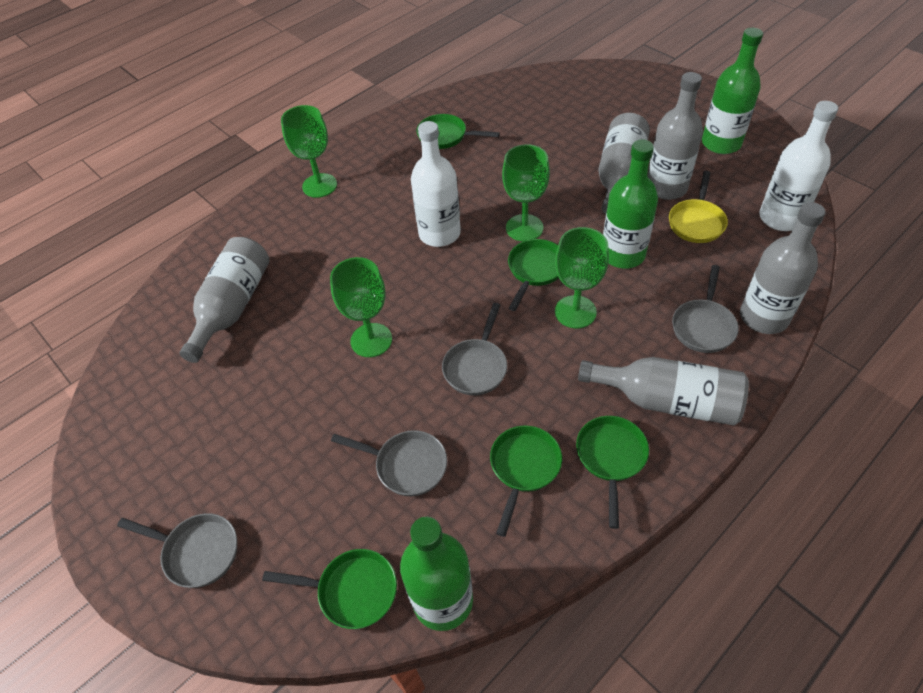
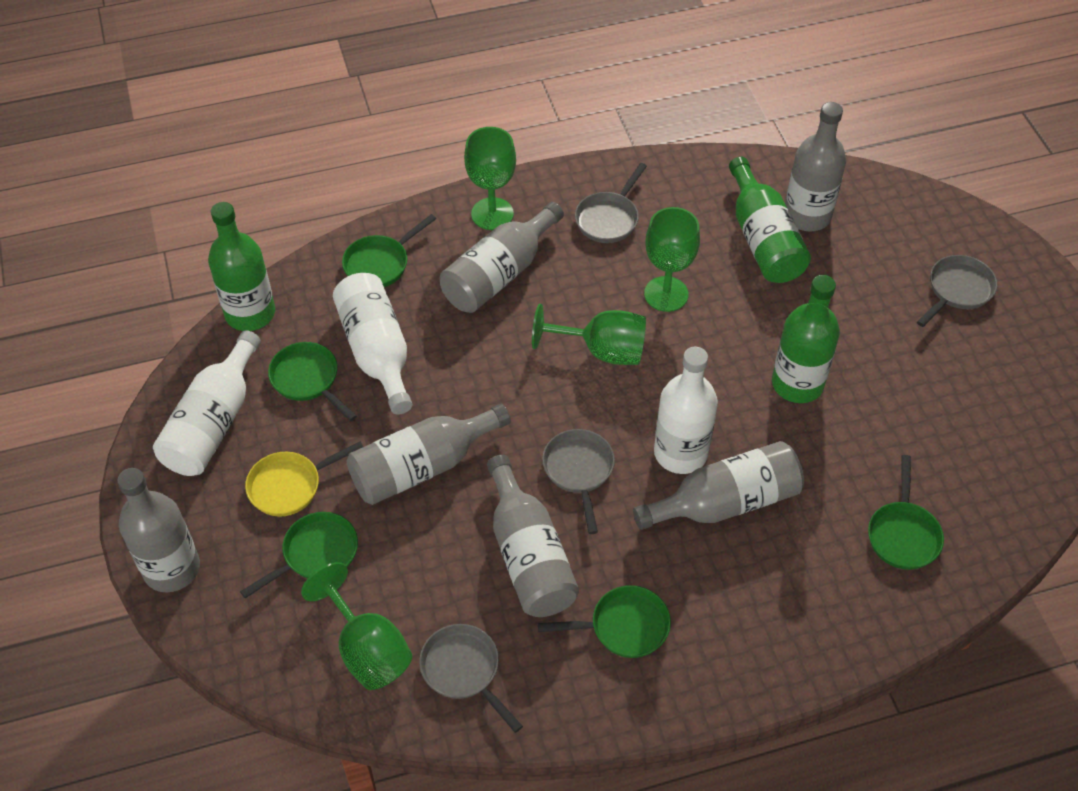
grey bottle: 5 -> 6
white bottle: 2 -> 3

